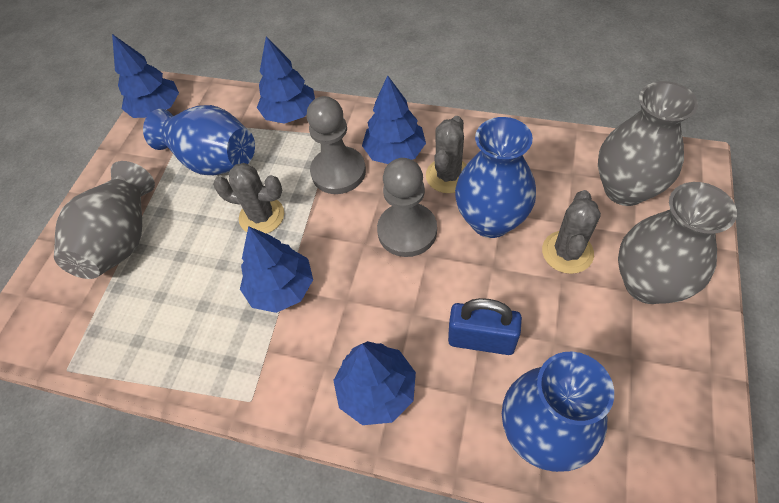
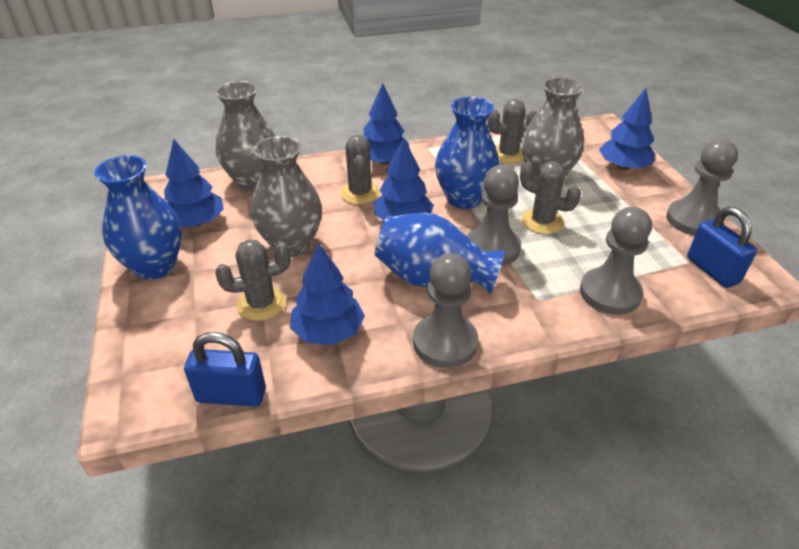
blue padlock: 1 -> 2
grey cactus: 3 -> 4
grey pawn: 2 -> 4

